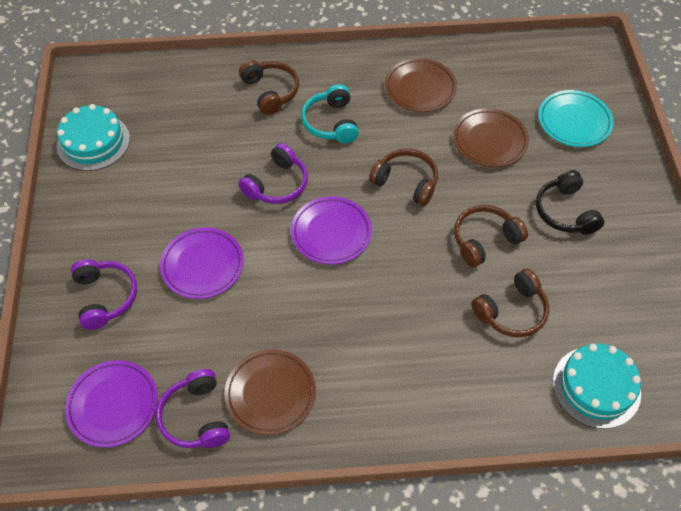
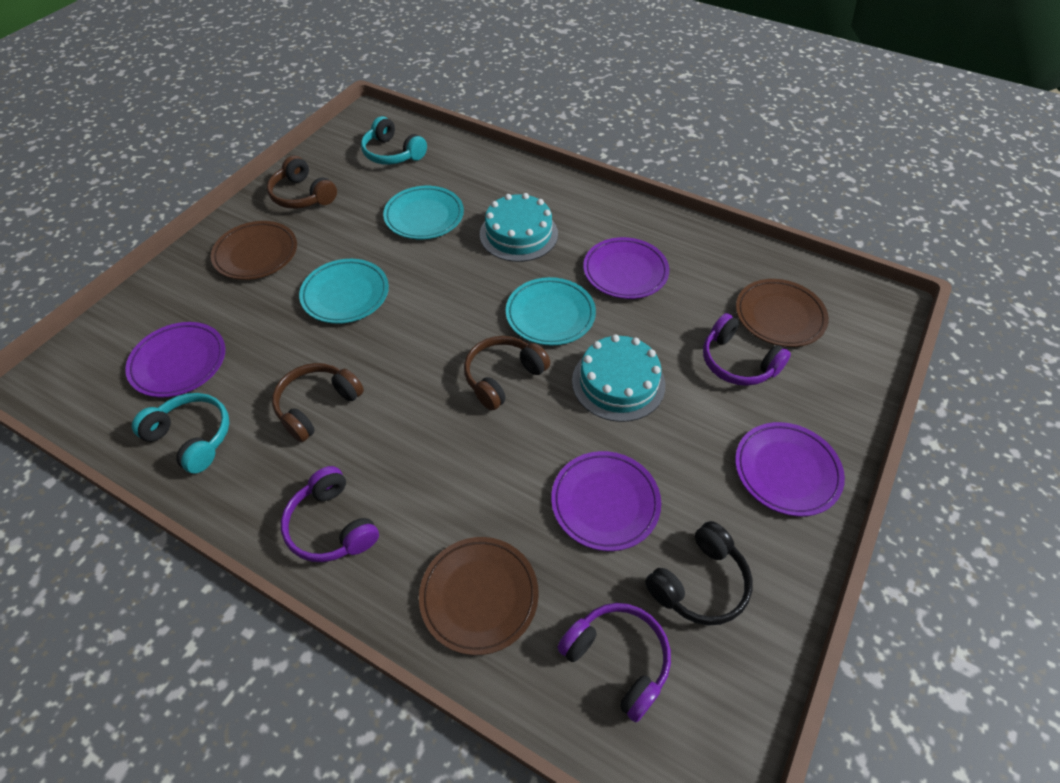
brown headphones: 4 -> 3
purple plate: 3 -> 4
turquoise headphones: 1 -> 2
turquoise plate: 1 -> 3

